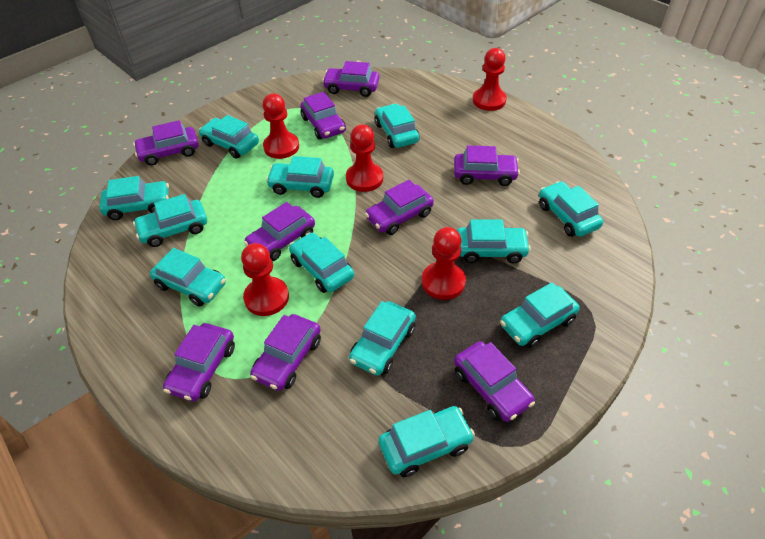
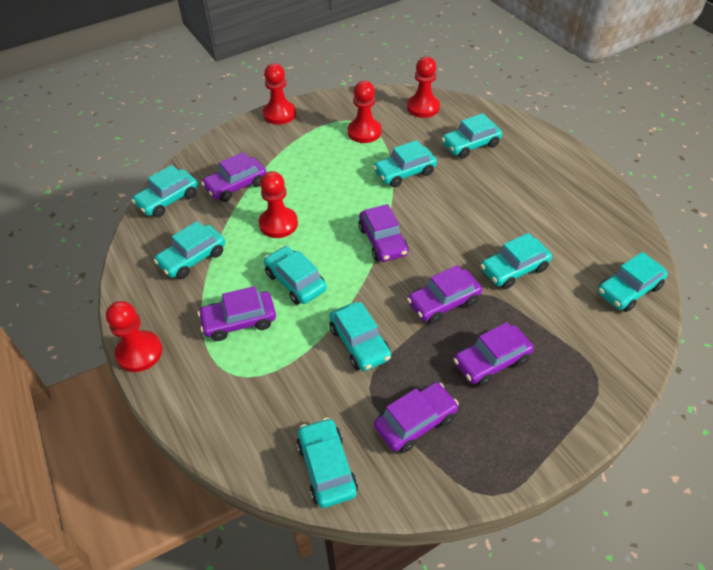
purple car: 9 -> 6
turquoise car: 12 -> 9

